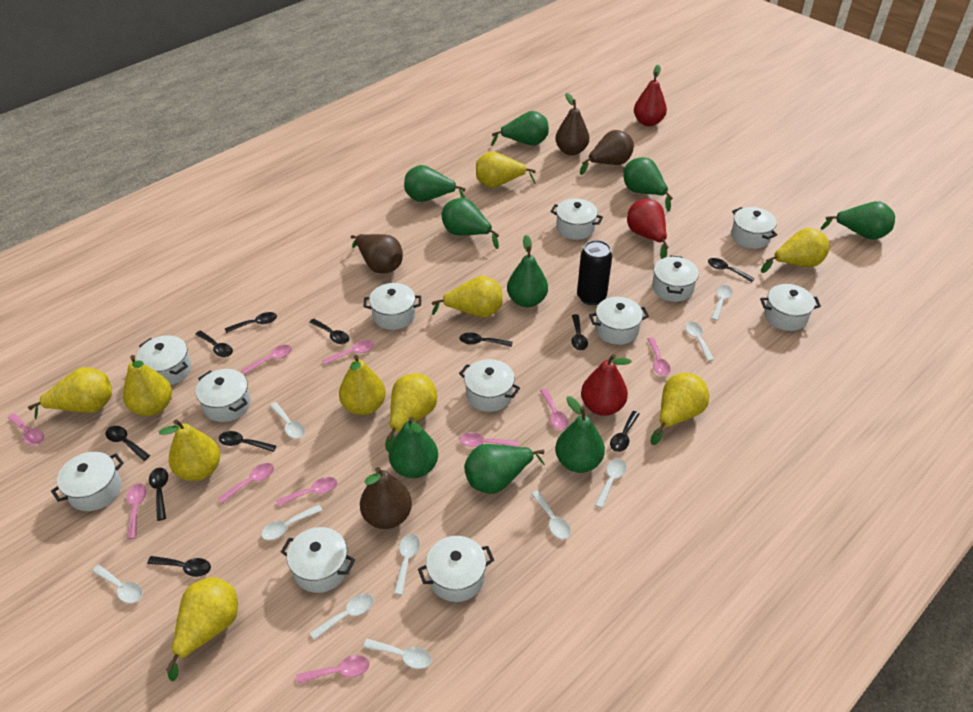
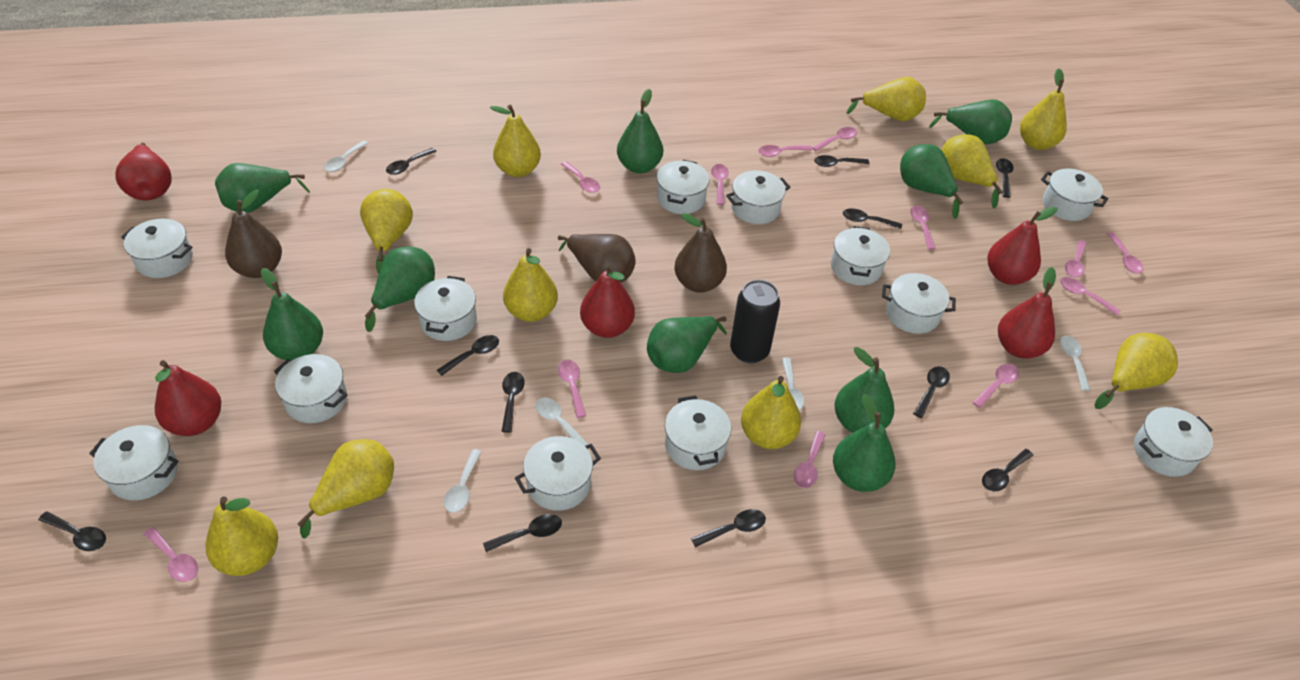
brown pear: 4 -> 3
pink spoon: 10 -> 12
red pear: 3 -> 5
white spoon: 10 -> 5

